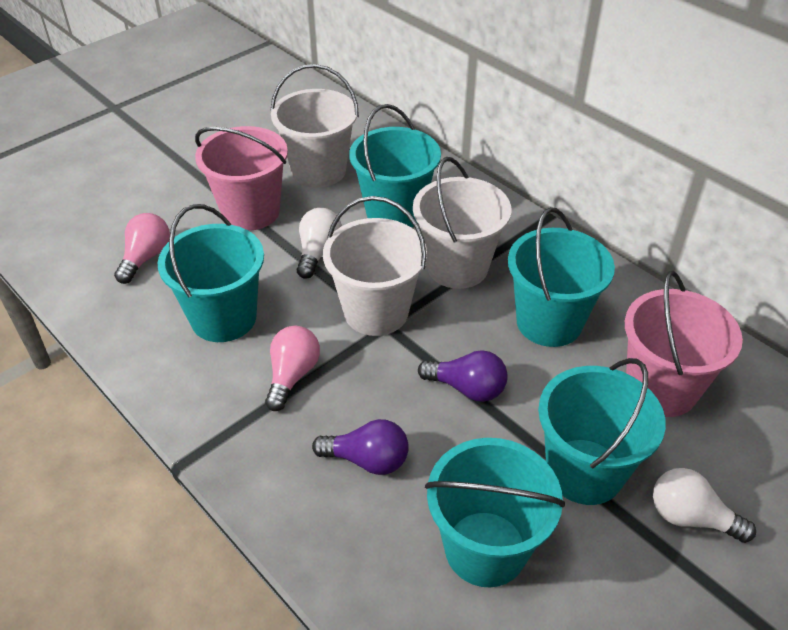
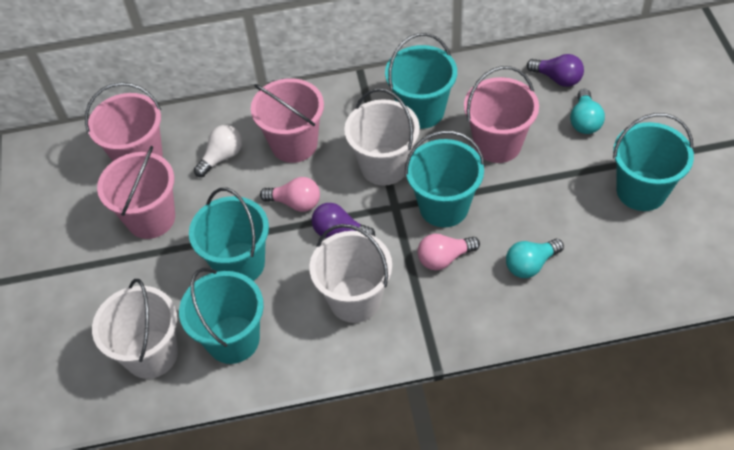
pink bucket: 2 -> 4
turquoise light bulb: 0 -> 2
white light bulb: 2 -> 1

